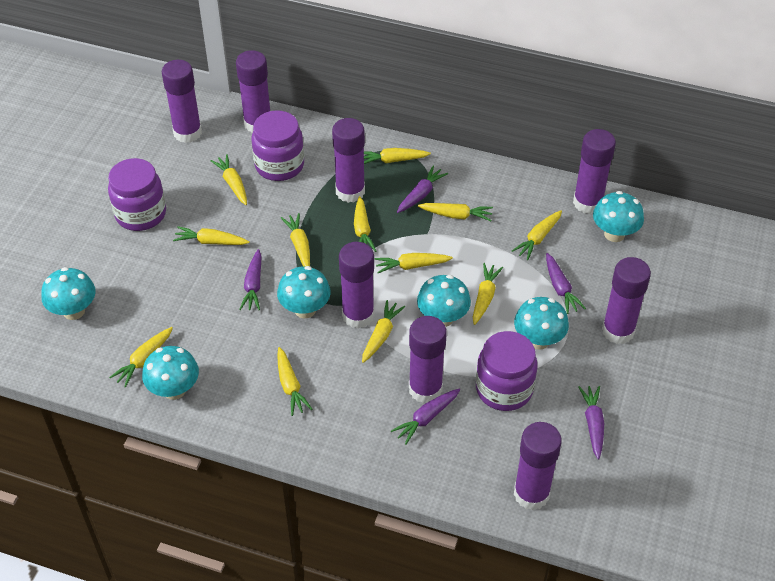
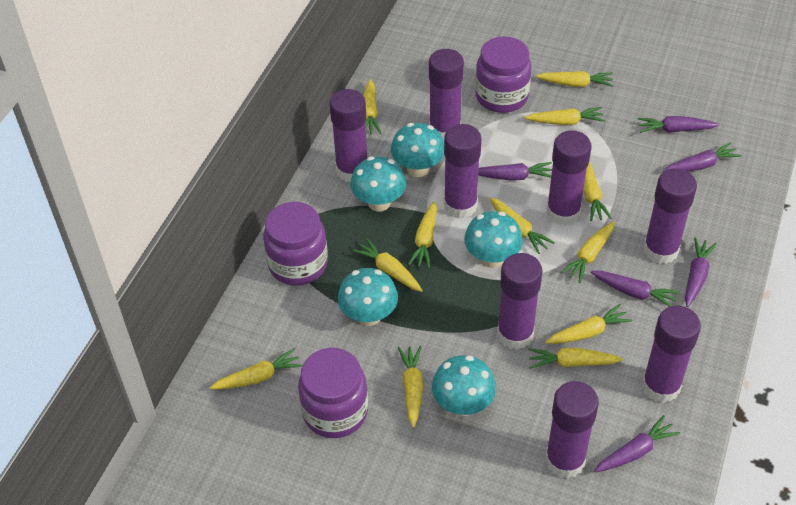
purple carrot: 5 -> 6
turquoise mushroom: 6 -> 5

